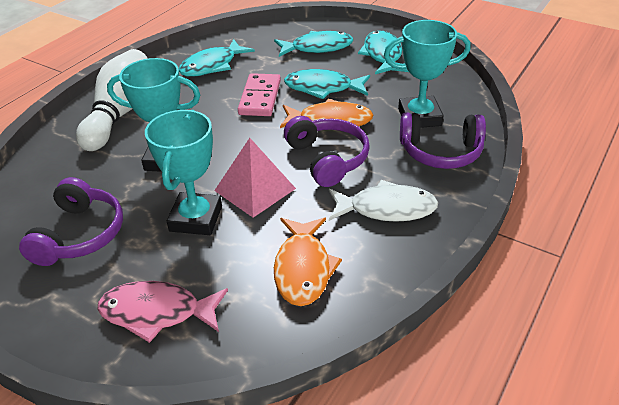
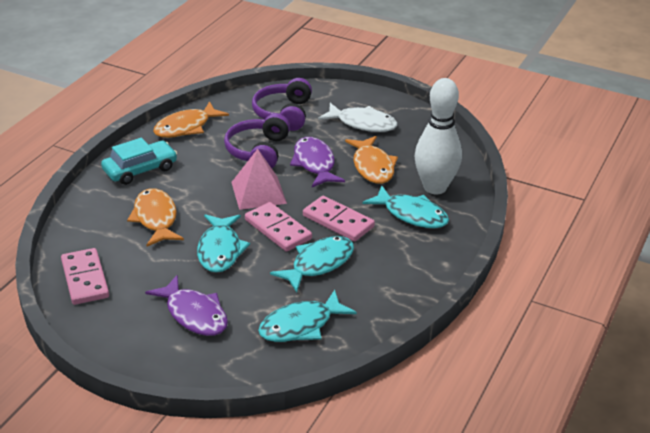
orange fish: 2 -> 3
pink domino: 1 -> 3
pink fish: 1 -> 0
purple fish: 0 -> 2
purple headphones: 3 -> 2
turquoise car: 0 -> 1
turquoise trophy: 3 -> 0

